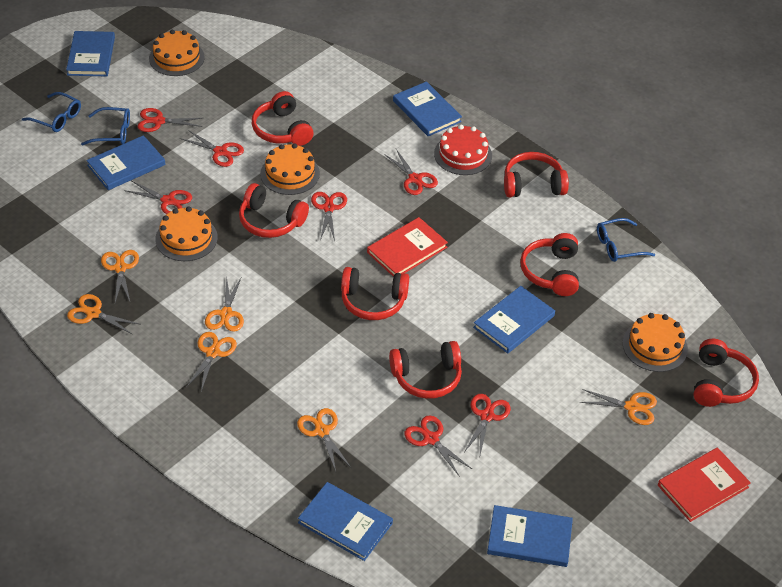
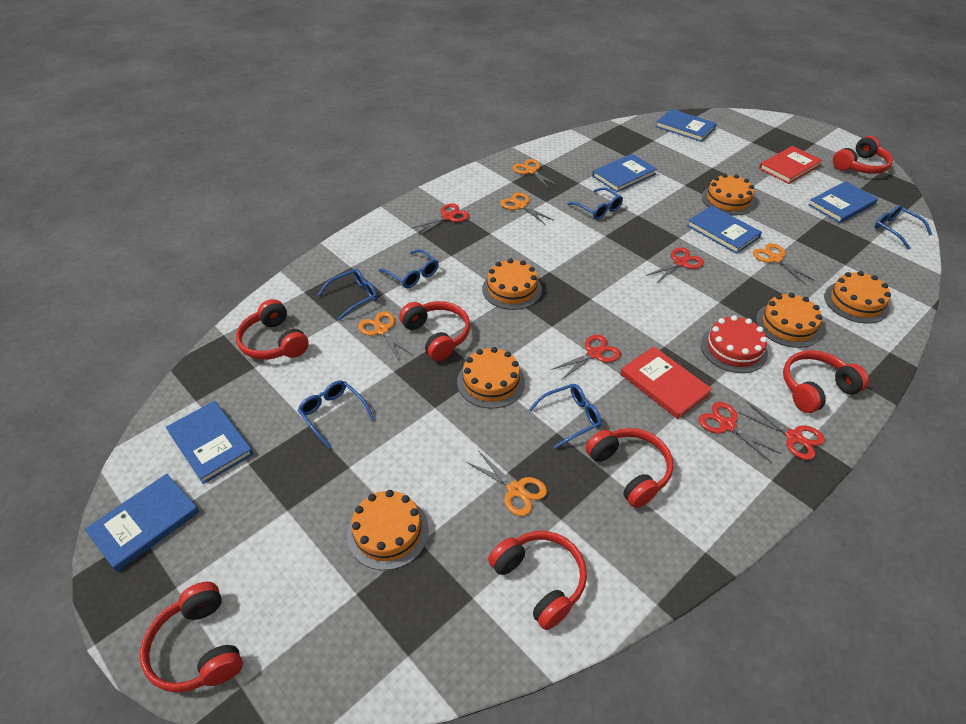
blue glasses: 3 -> 6
orange cake: 4 -> 6
orange scissors: 6 -> 5
red scissors: 7 -> 5

